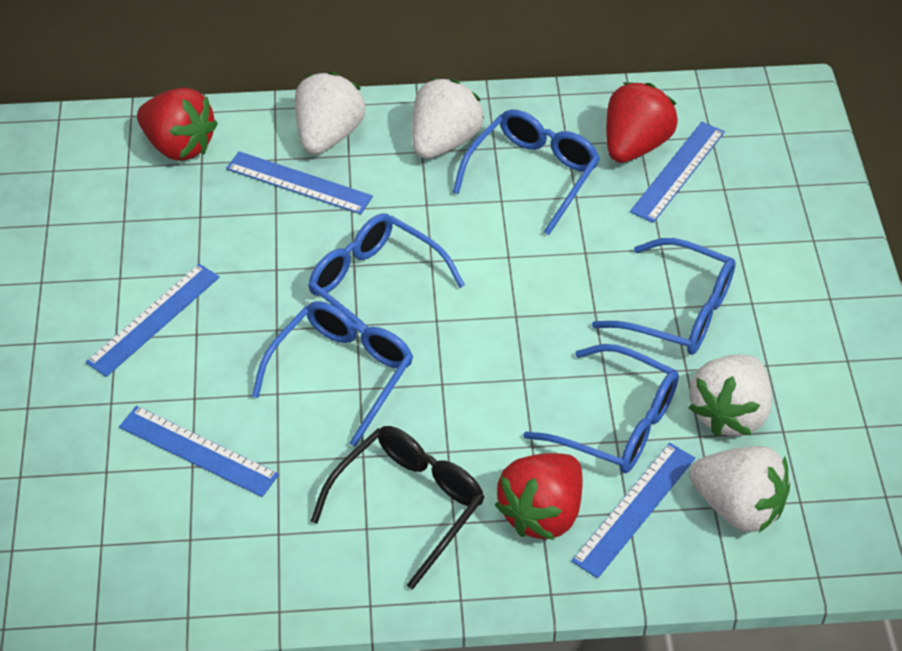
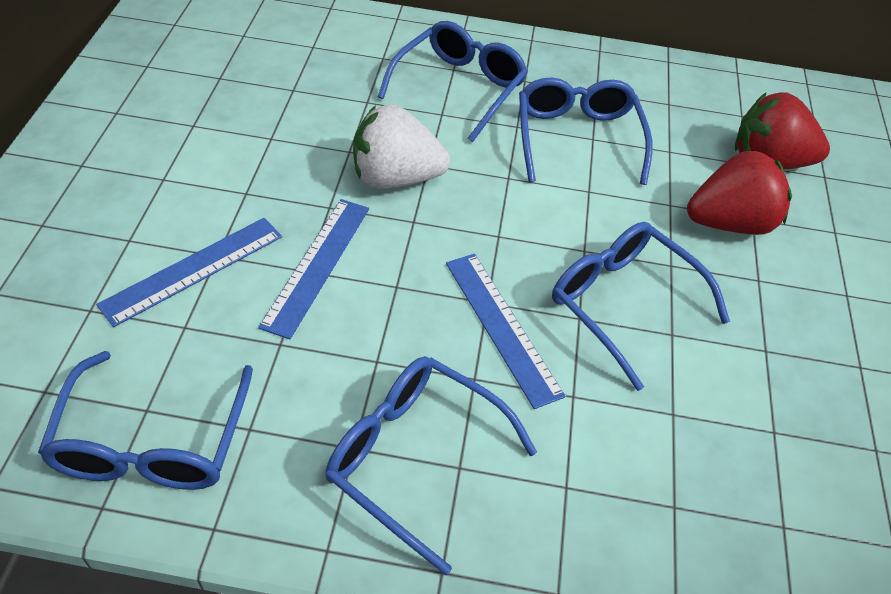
black glasses: 1 -> 0
blue ruler: 5 -> 3
red strawberry: 3 -> 2
white strawberry: 4 -> 1

